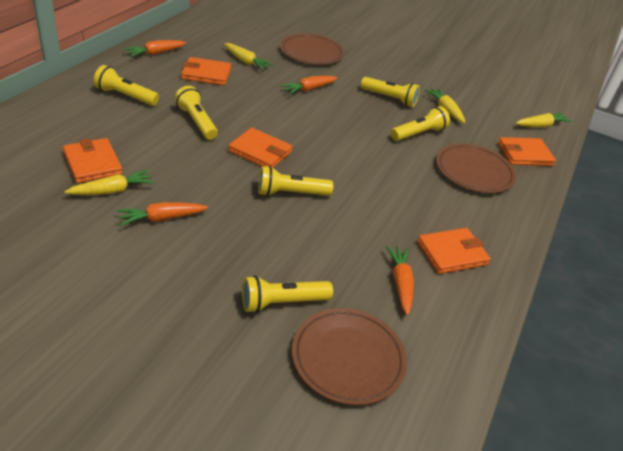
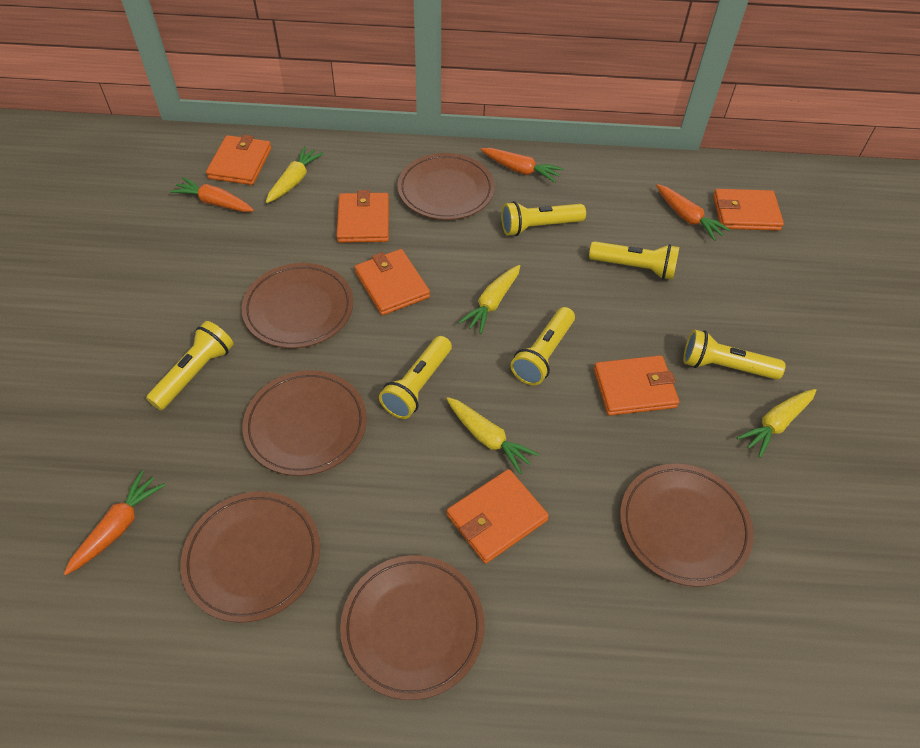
brown plate: 3 -> 6
orange wallet: 5 -> 6

